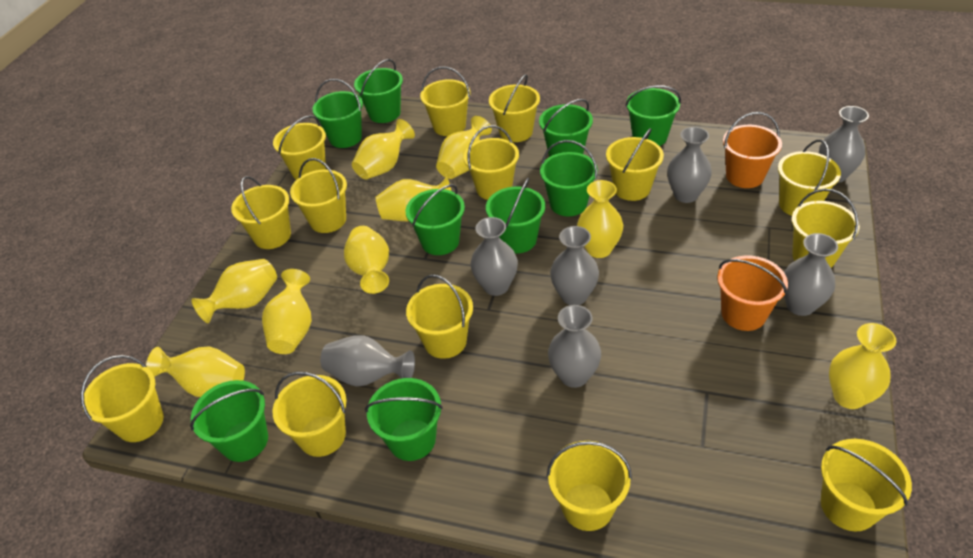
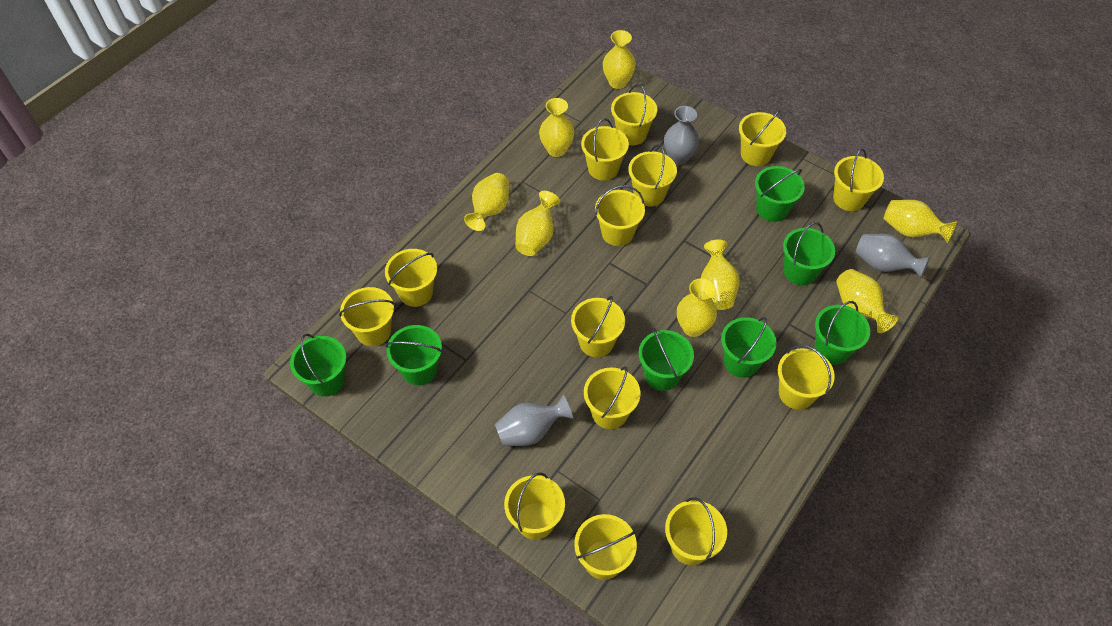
green bucket: 9 -> 7
grey vase: 7 -> 3
orange bucket: 2 -> 0
yellow vase: 9 -> 8

